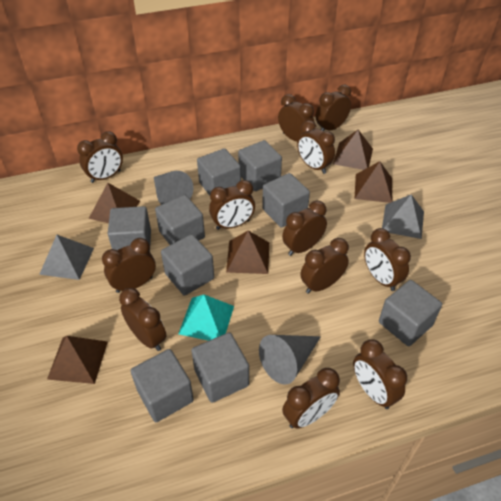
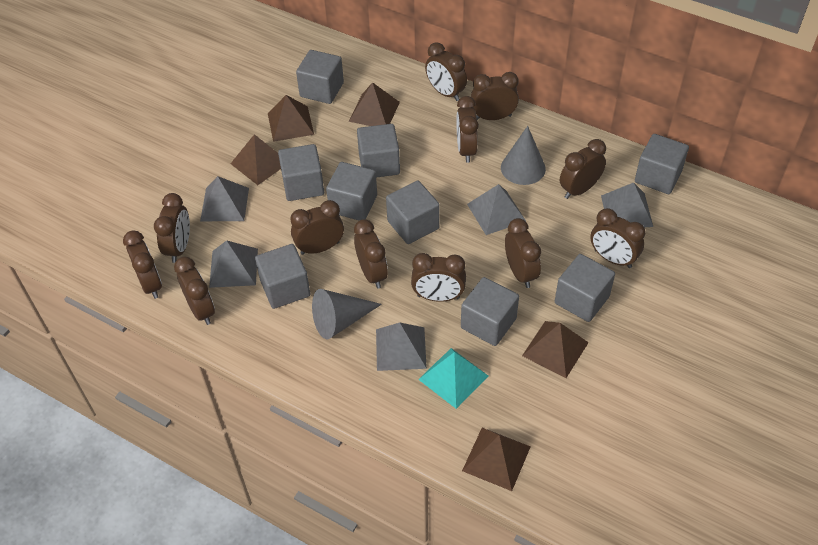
grey pyramid: 2 -> 5

